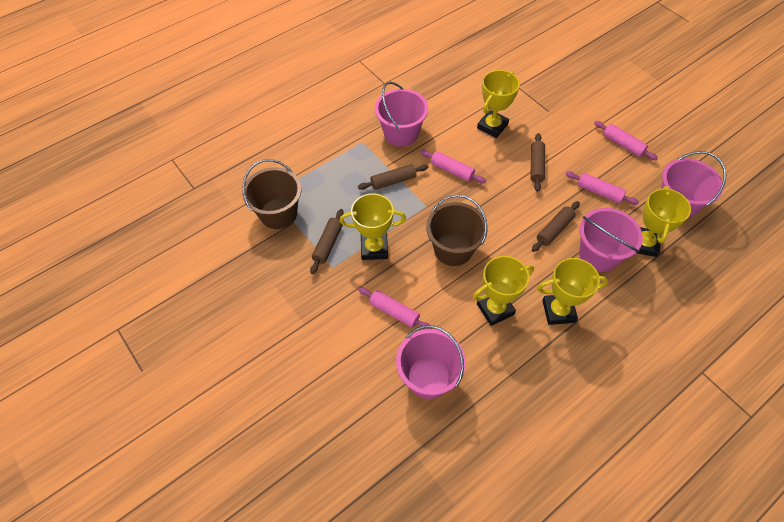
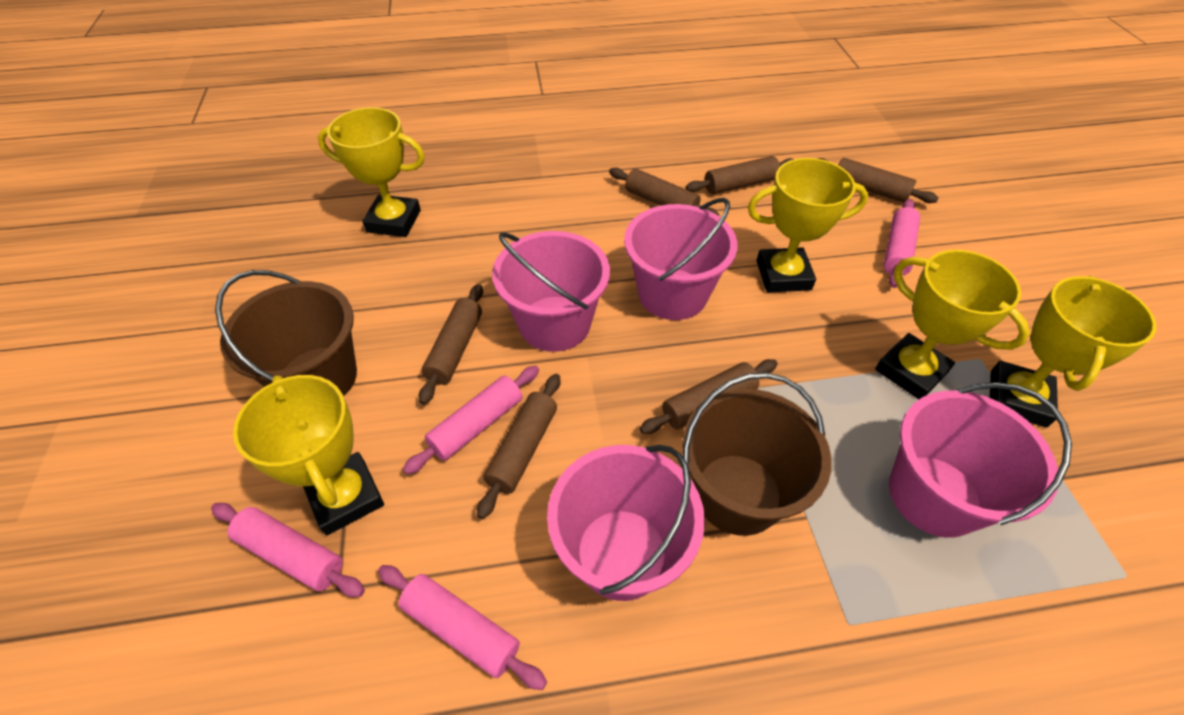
brown rolling pin: 4 -> 6

